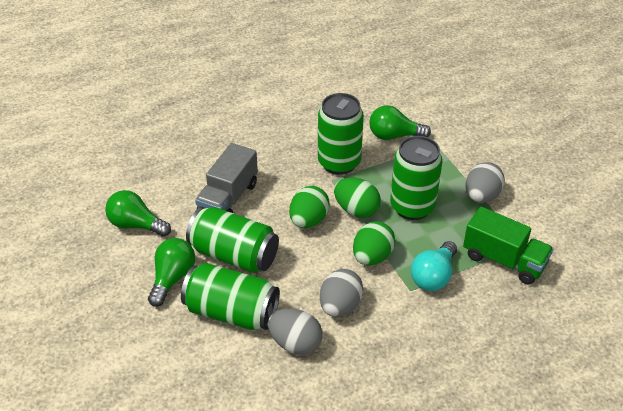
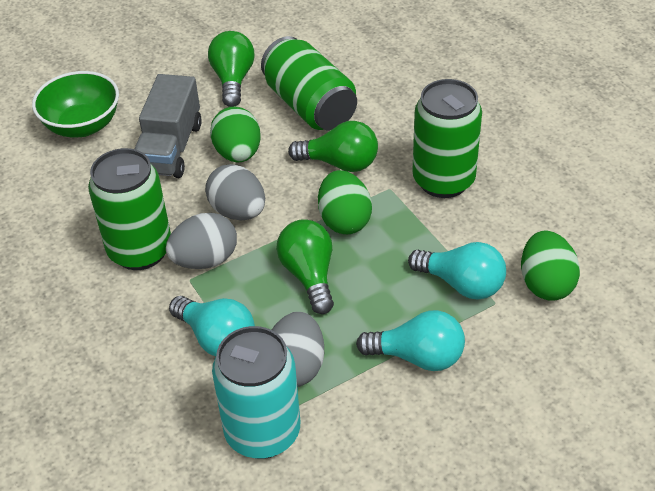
green bowl: 0 -> 1
green can: 4 -> 3
green truck: 1 -> 0
turquoise can: 0 -> 1
turquoise light bulb: 1 -> 3

